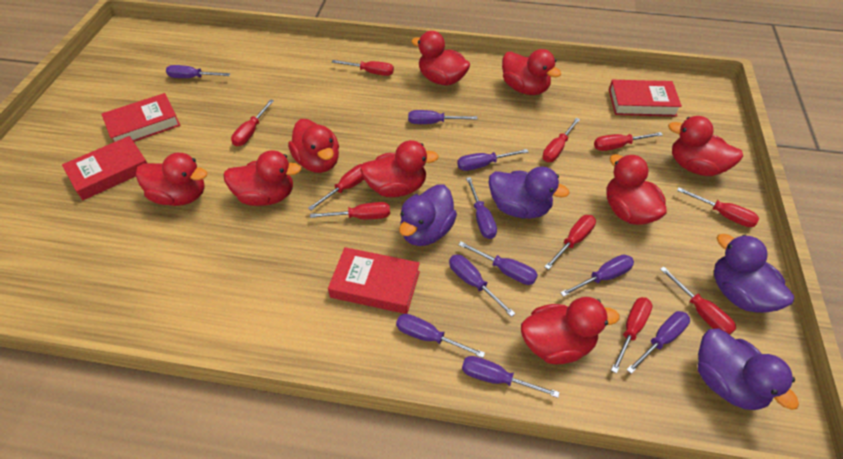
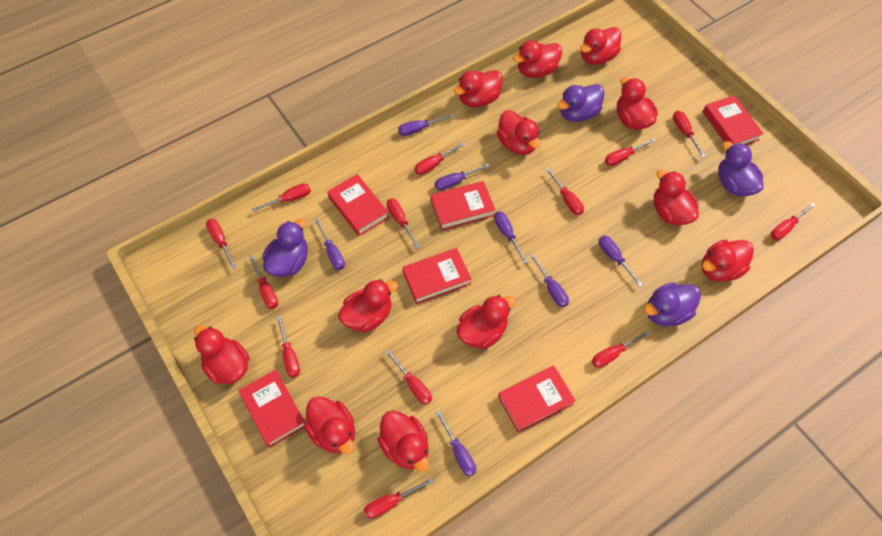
purple screwdriver: 10 -> 7
red book: 4 -> 6
red duck: 9 -> 12
red screwdriver: 10 -> 13

